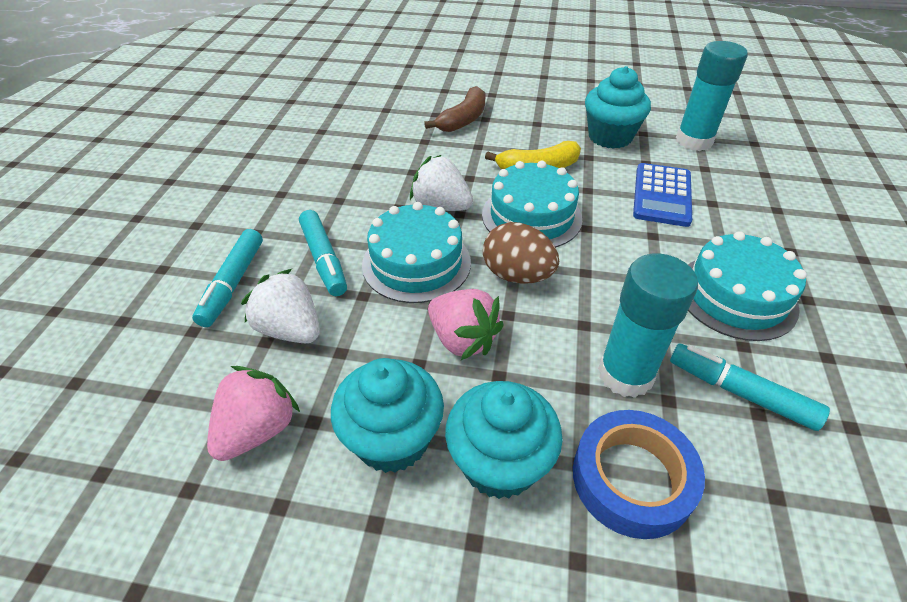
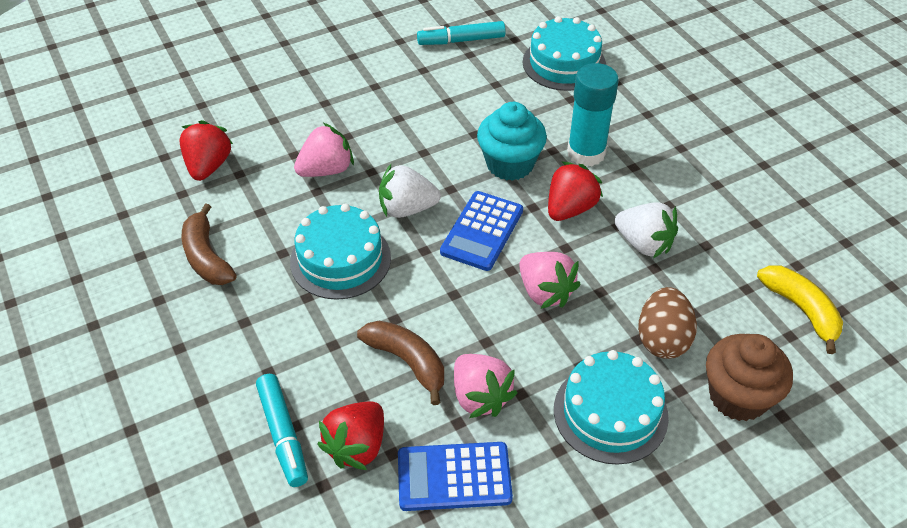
blue calculator: 1 -> 2
blue tape: 1 -> 0
brown banana: 1 -> 2
brown cupcake: 0 -> 1
pink strawberry: 2 -> 3
red strawberry: 0 -> 3
turquoise cupcake: 3 -> 1
turquoise glue stick: 2 -> 1
turquoise marker: 3 -> 2

